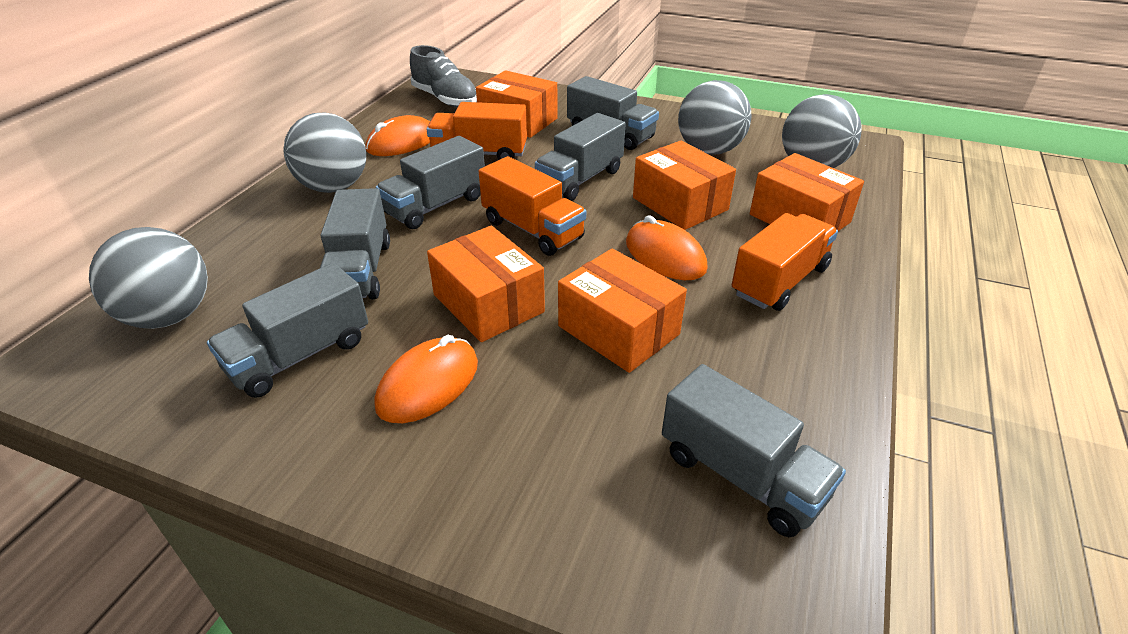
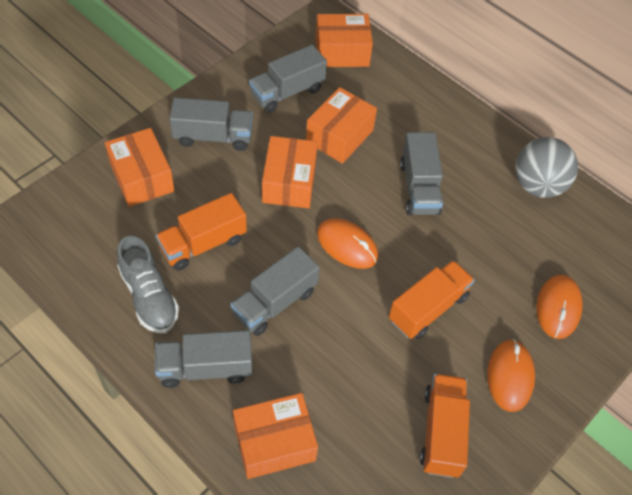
grey ball: 4 -> 1
grey truck: 6 -> 5

